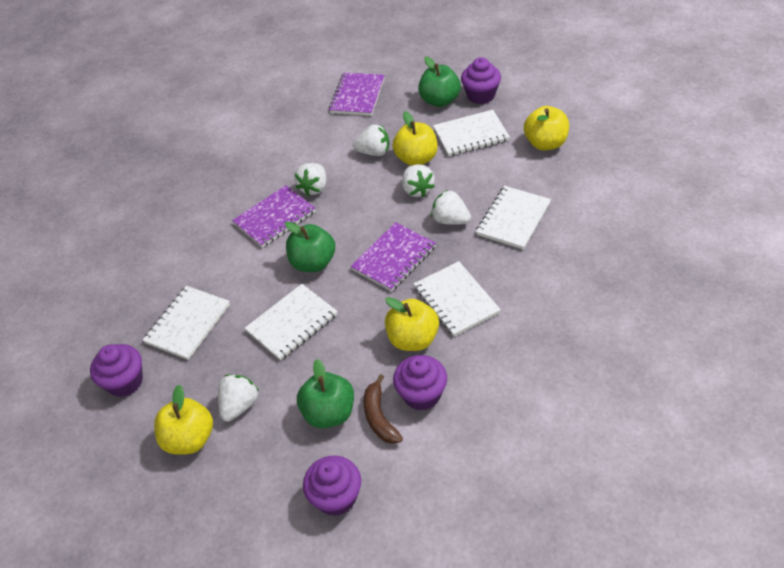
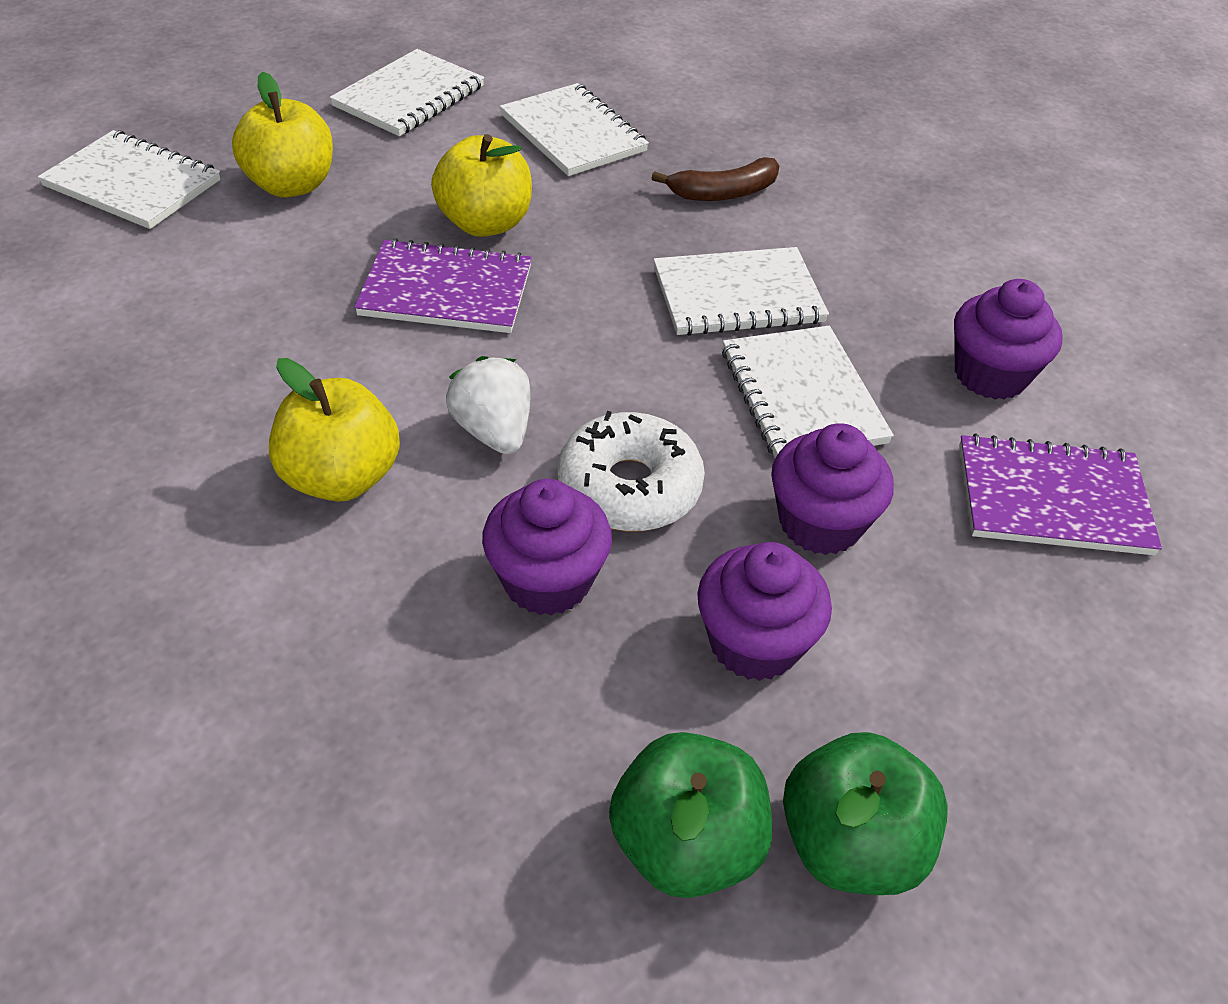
green apple: 3 -> 2
purple notebook: 3 -> 2
white donut: 0 -> 1
white strawberry: 5 -> 1
yellow apple: 4 -> 3

